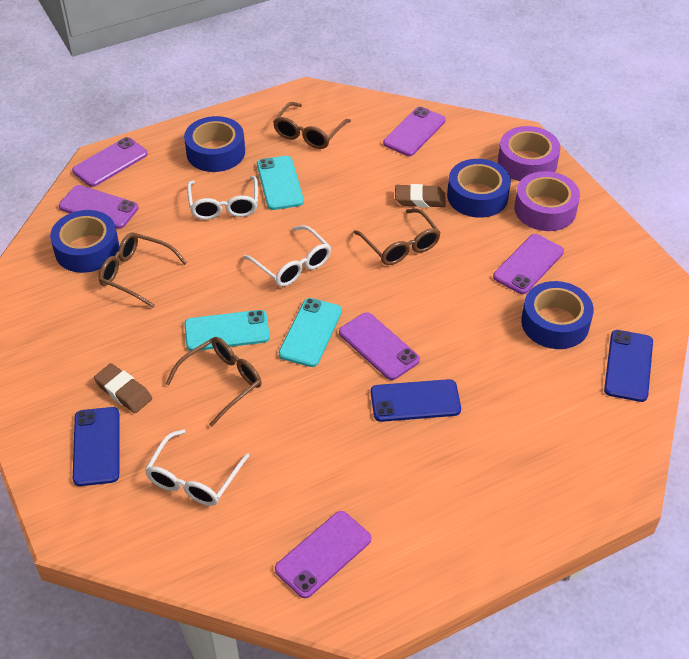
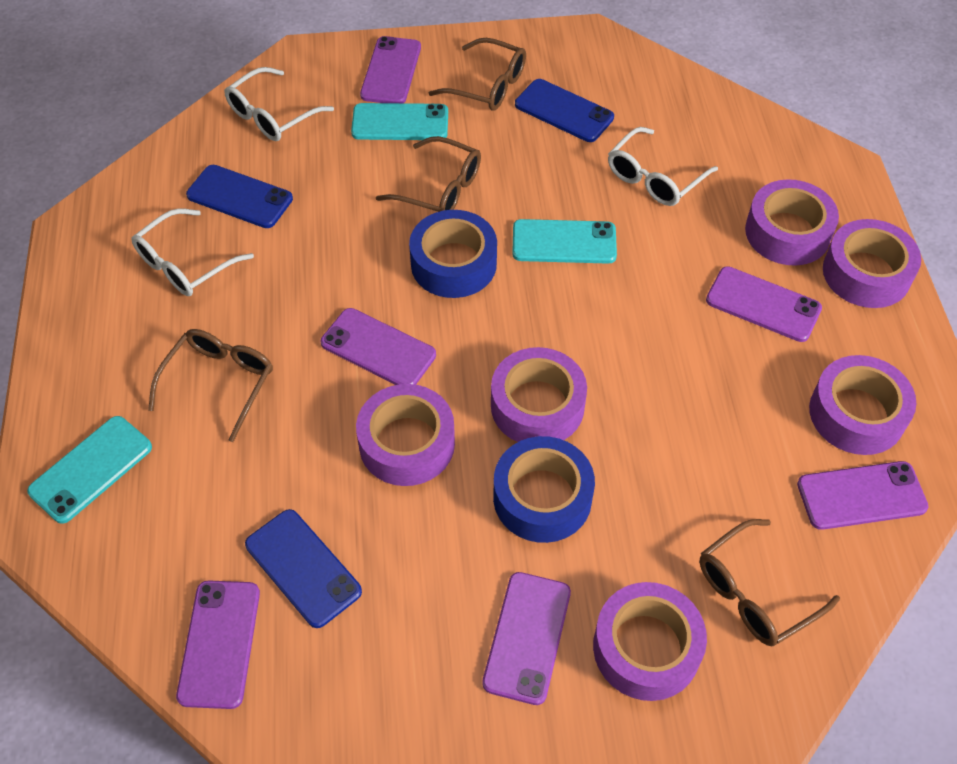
blue tape: 4 -> 2
brown eraser: 2 -> 0
purple tape: 2 -> 6

